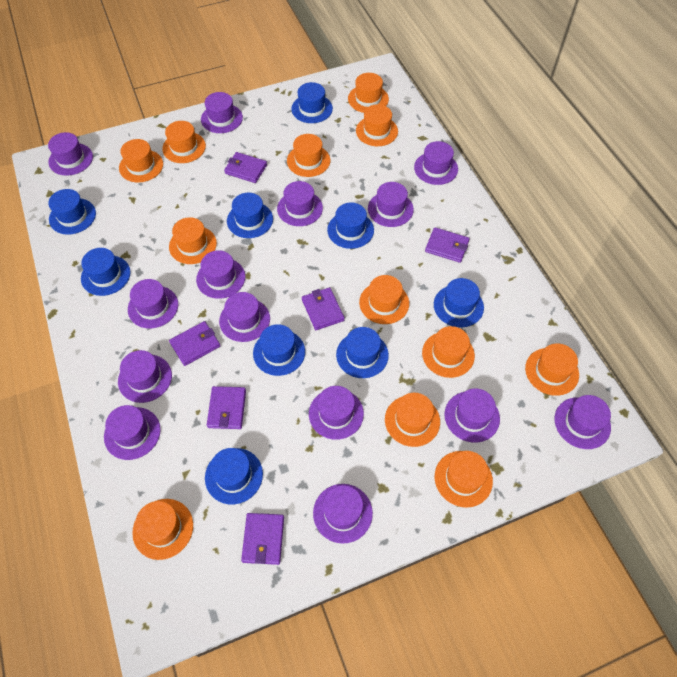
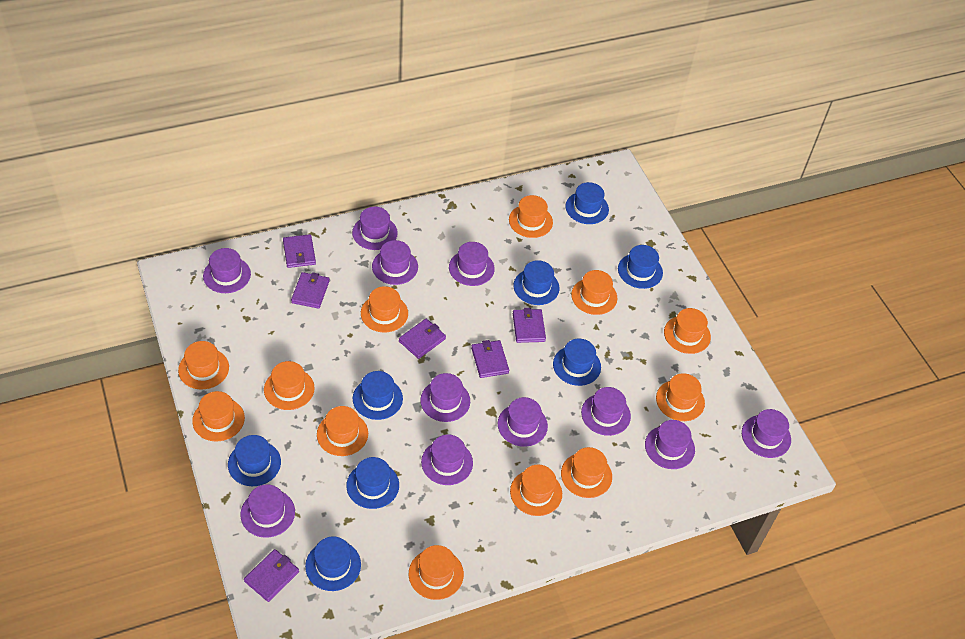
blue hat: 9 -> 8
purple hat: 14 -> 11

